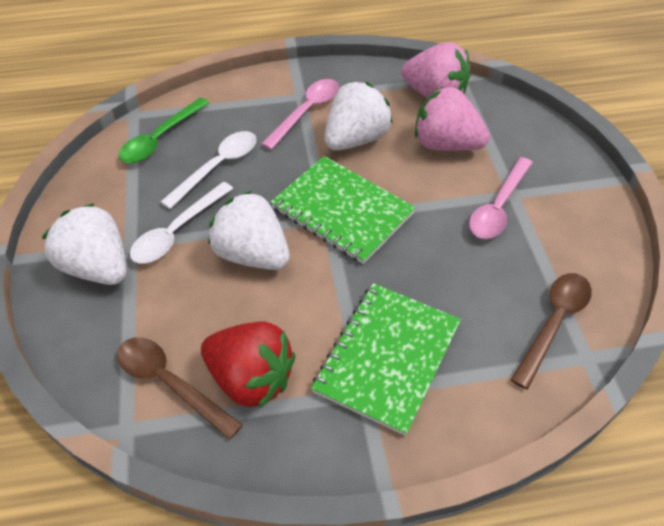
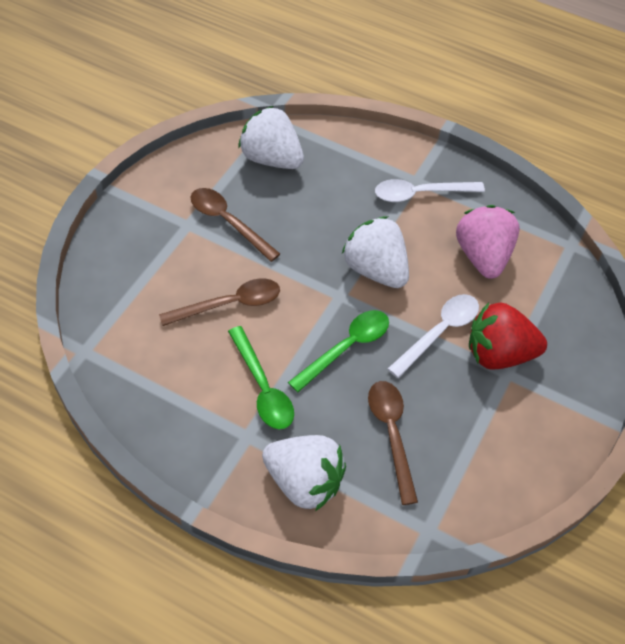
brown spoon: 2 -> 3
green notebook: 2 -> 0
green spoon: 1 -> 2
pink spoon: 2 -> 0
pink strawberry: 2 -> 1

